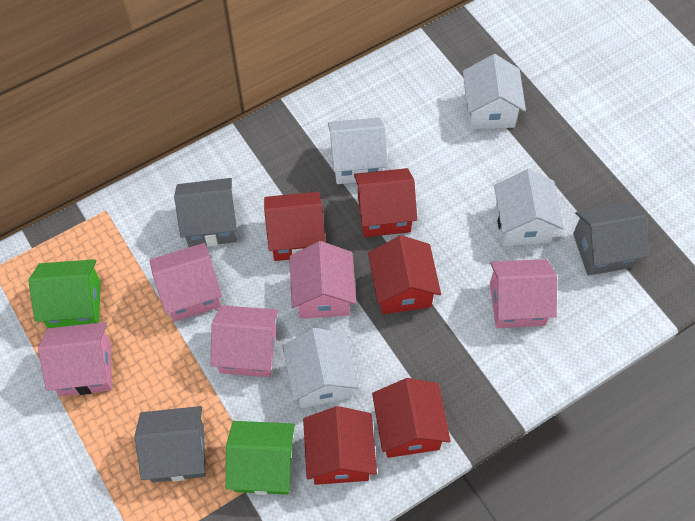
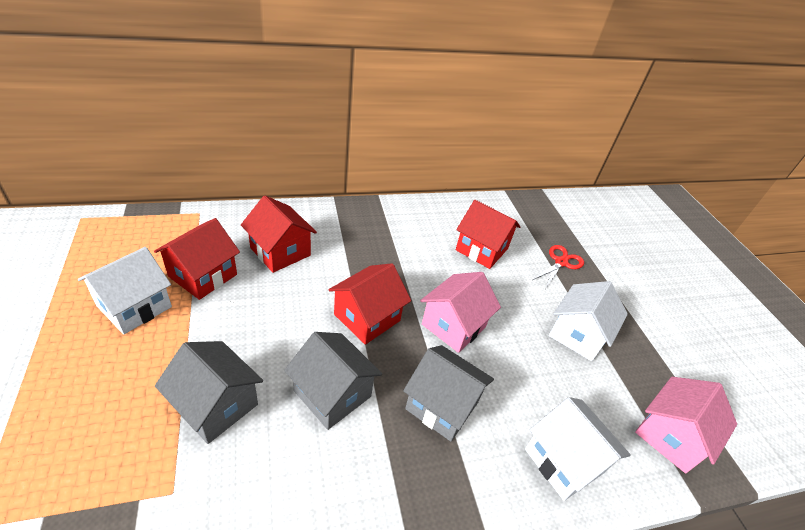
green house: 2 -> 0
pink house: 5 -> 2
red house: 5 -> 4
red scissors: 0 -> 1
white house: 4 -> 3

